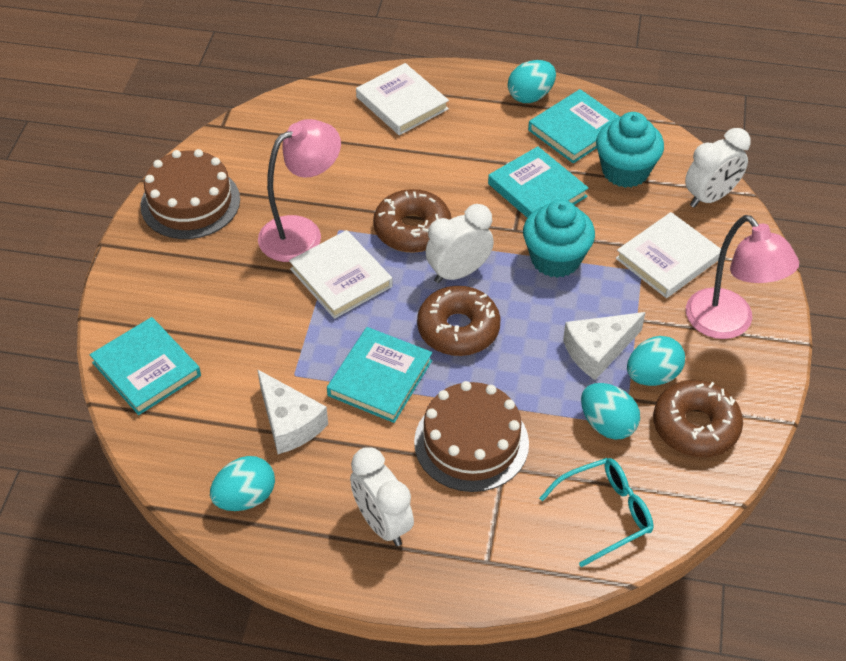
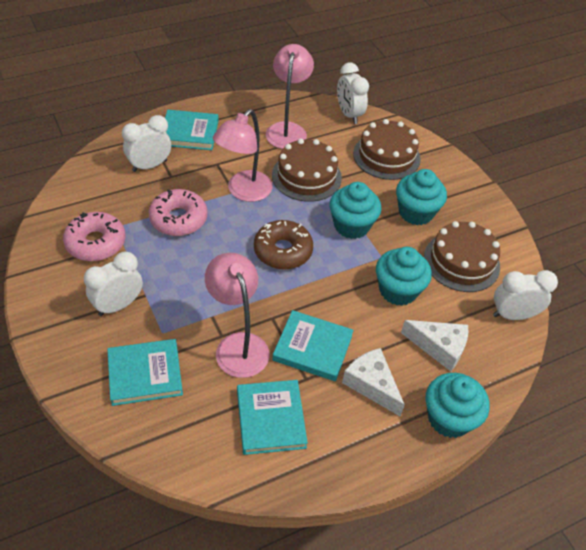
brown cake: 2 -> 3
brown donut: 3 -> 1
pink donut: 0 -> 2
pink lamp: 2 -> 3
turquoise cupcake: 2 -> 4
turquoise egg: 4 -> 0
turquoise glasses: 1 -> 0
white book: 3 -> 0
white clock: 3 -> 4

